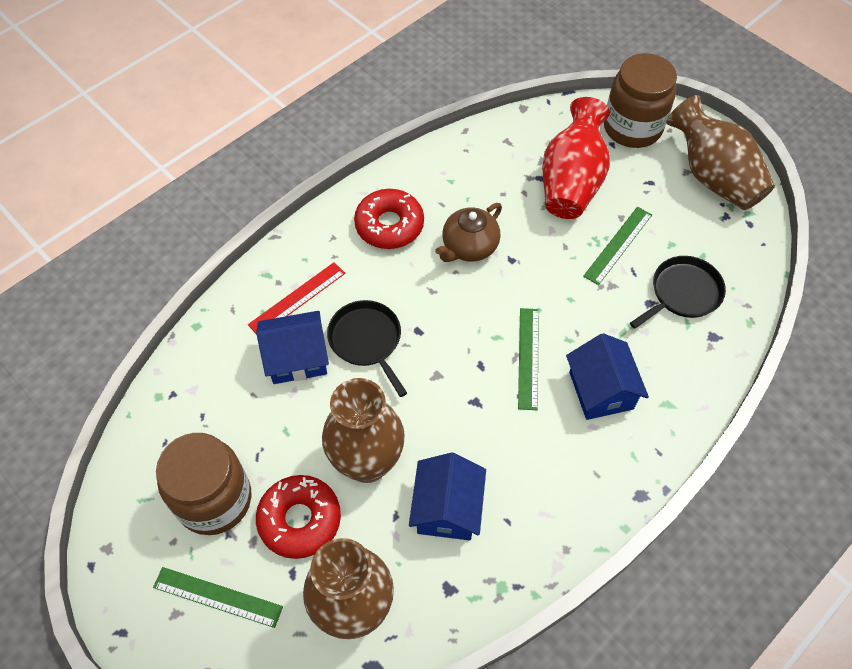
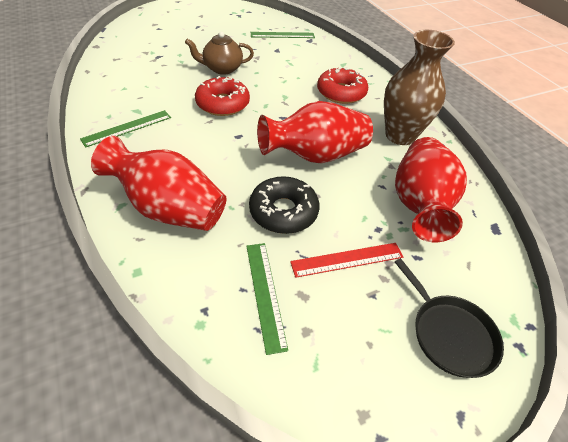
black donut: 0 -> 1
black pan: 2 -> 1
blue house: 3 -> 0
brown jar: 2 -> 0
brown vase: 3 -> 1
red vase: 1 -> 3

